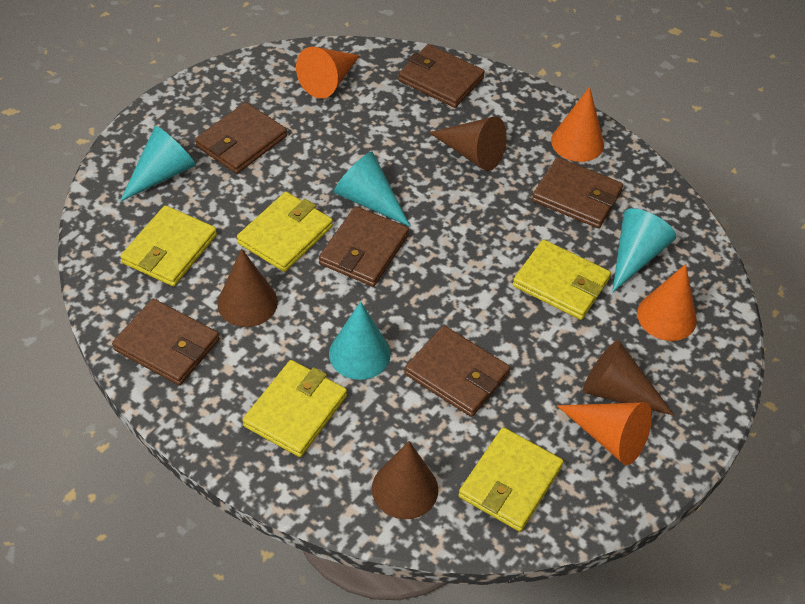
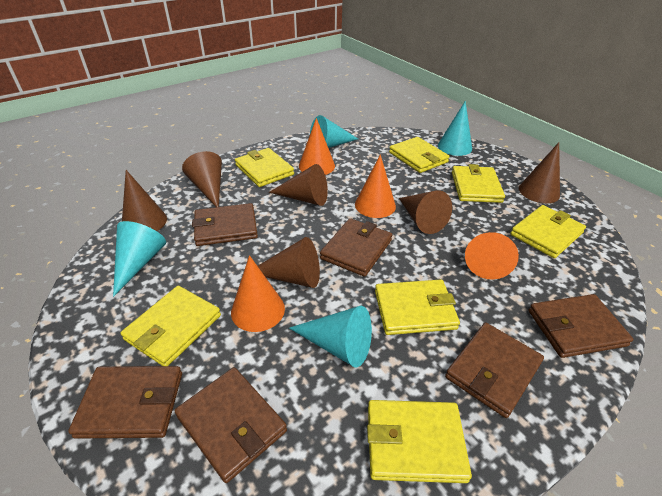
brown cone: 4 -> 6
yellow wallet: 5 -> 7

